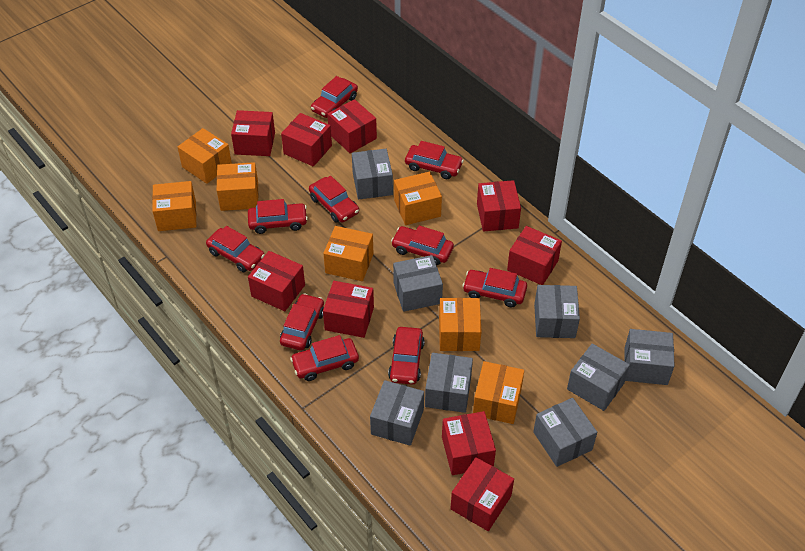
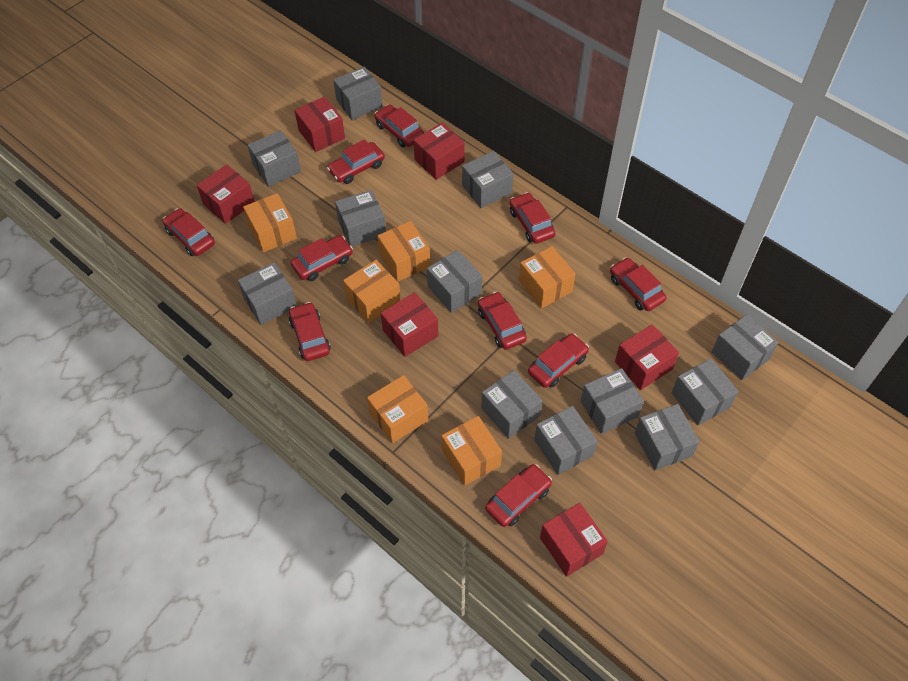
grey box: 8 -> 12
orange box: 7 -> 6
red box: 9 -> 6

